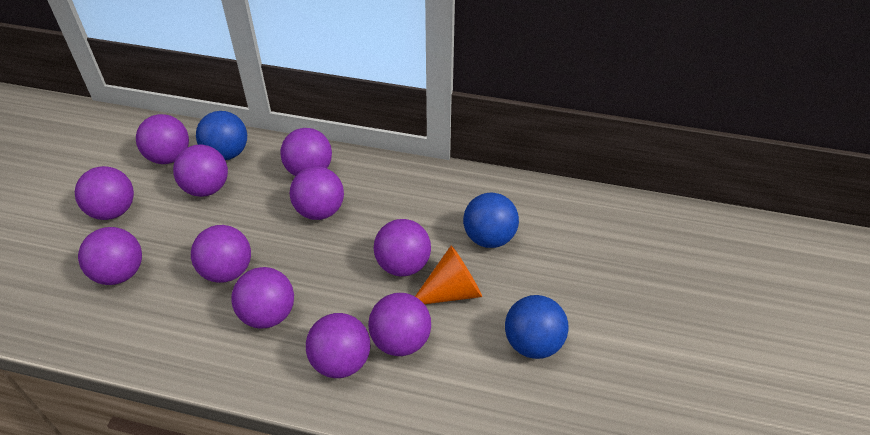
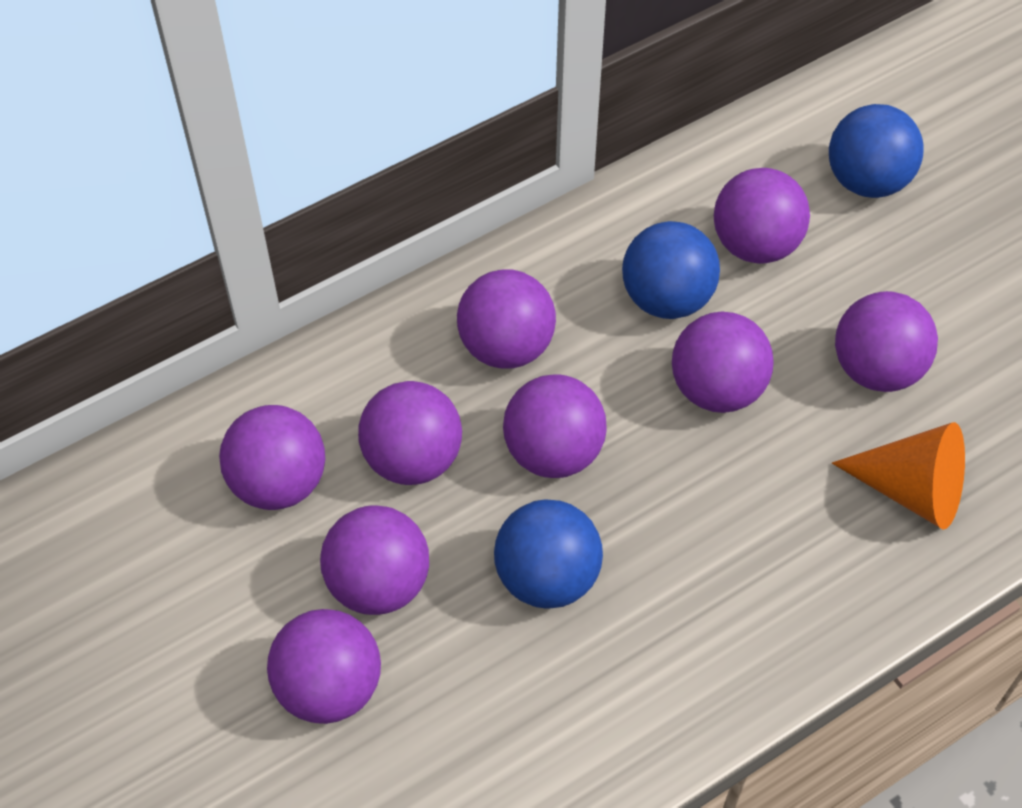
purple ball: 11 -> 9

